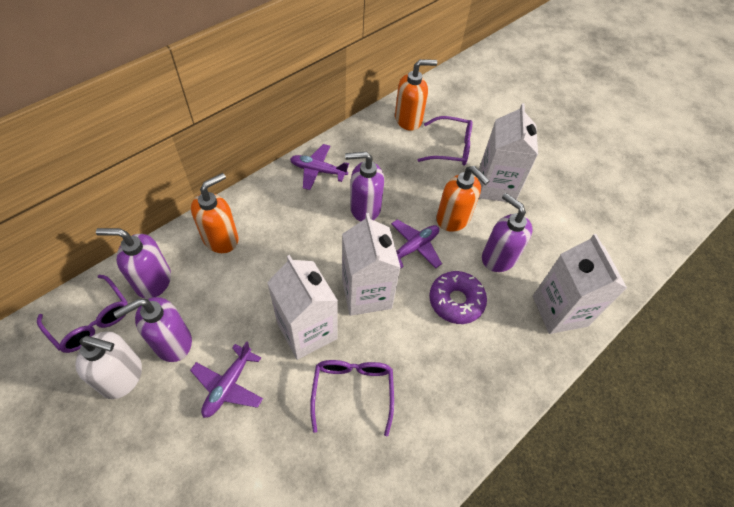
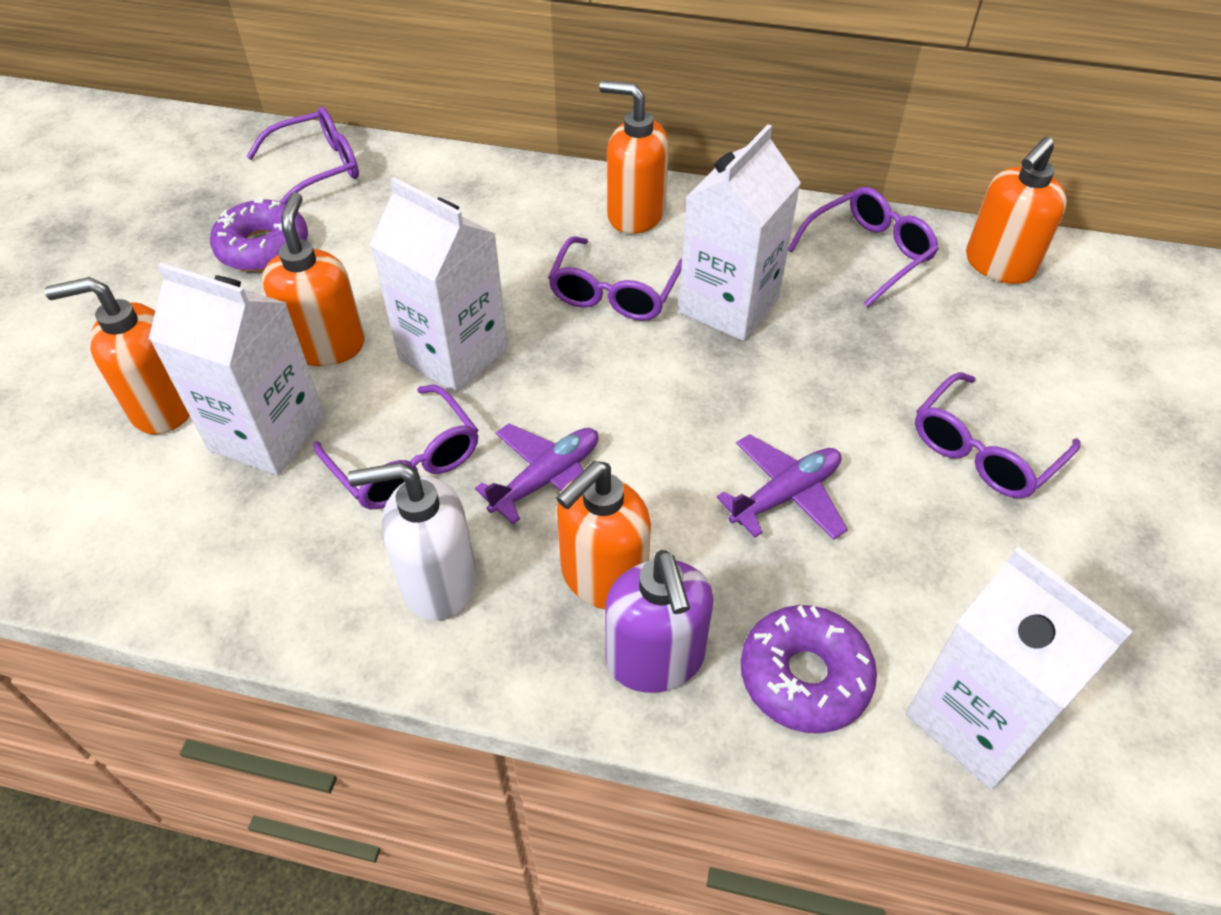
orange soap dispenser: 3 -> 5
purple donut: 1 -> 2
purple glasses: 3 -> 5
purple plane: 3 -> 2
purple soap dispenser: 4 -> 1

